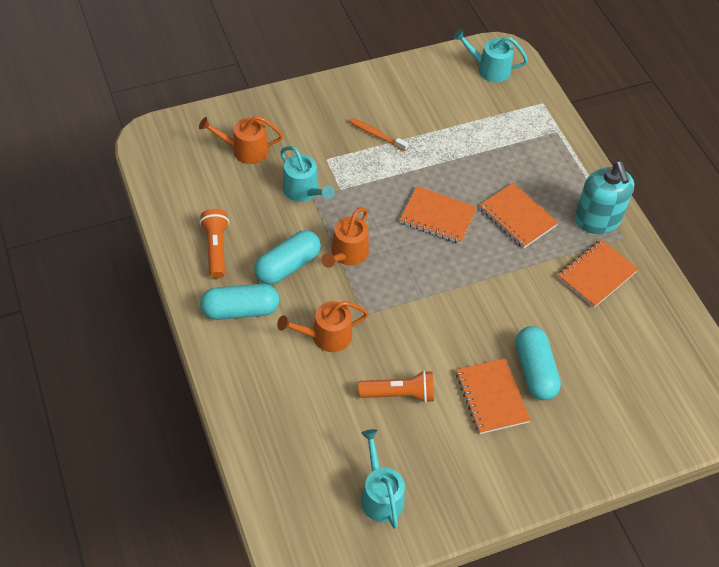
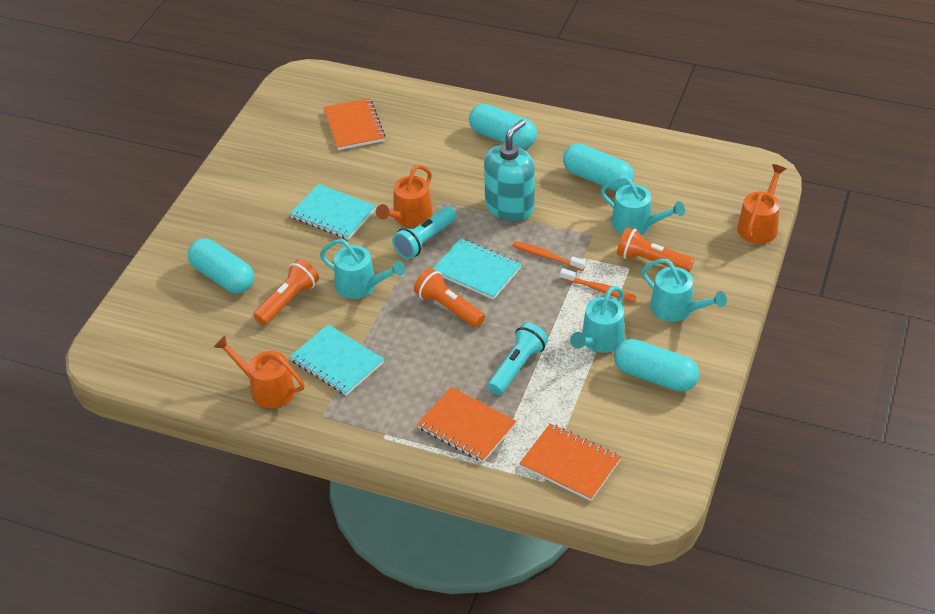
orange flashlight: 2 -> 3
orange notebook: 4 -> 3
orange toothbrush: 1 -> 2
turquoise capsule: 3 -> 4
turquoise flashlight: 0 -> 2
turquoise notebook: 0 -> 3
turquoise watering can: 3 -> 4

